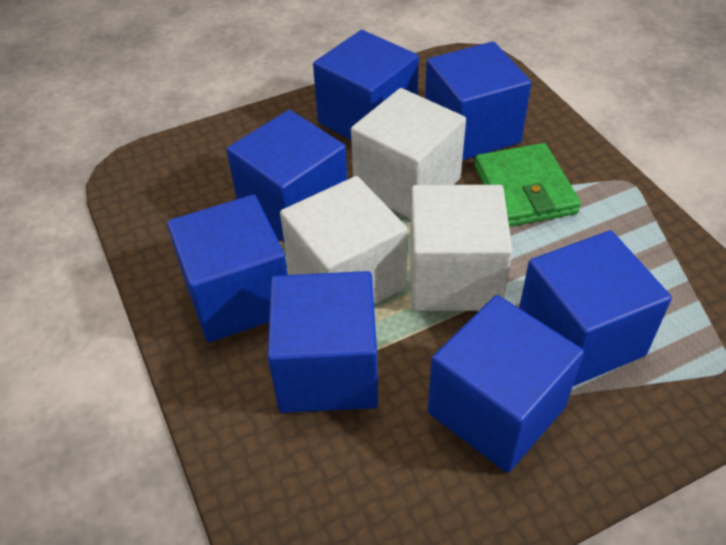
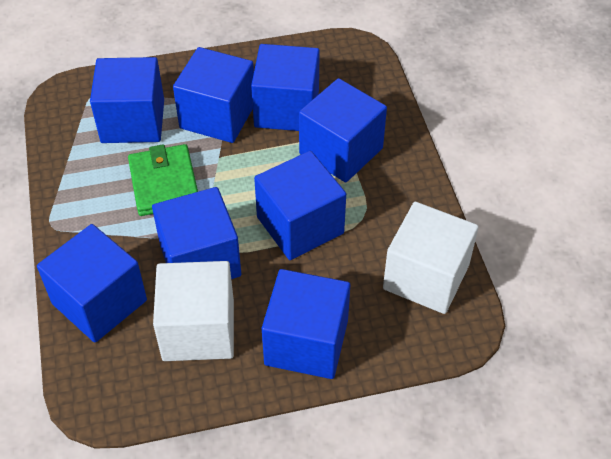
blue cube: 7 -> 8
white cube: 3 -> 2

